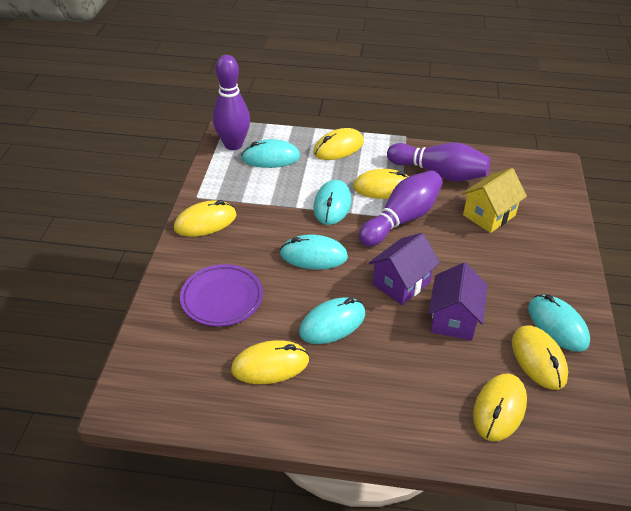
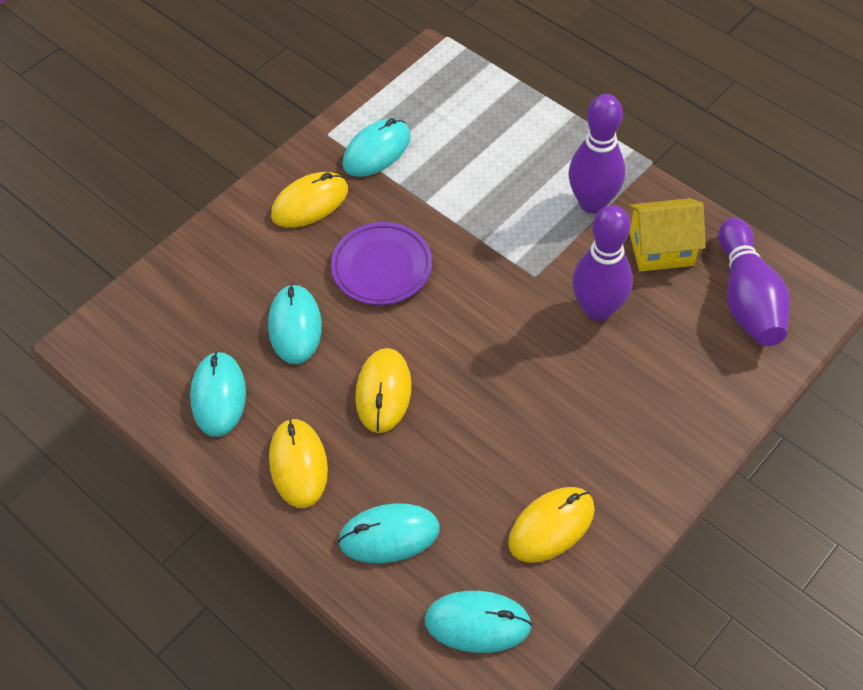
purple house: 2 -> 0
yellow mouse: 6 -> 4

